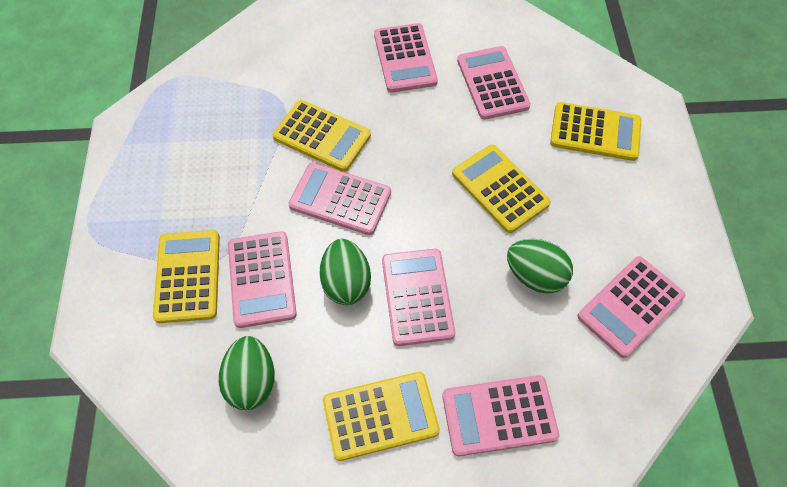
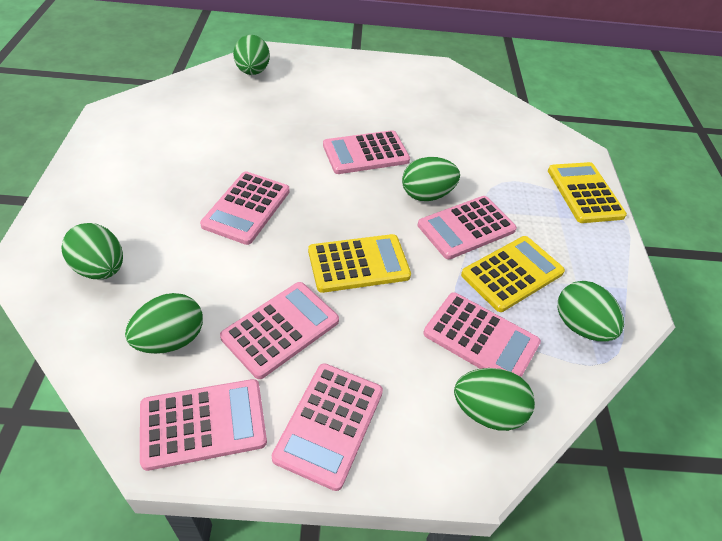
green egg: 3 -> 6
yellow calculator: 5 -> 3

